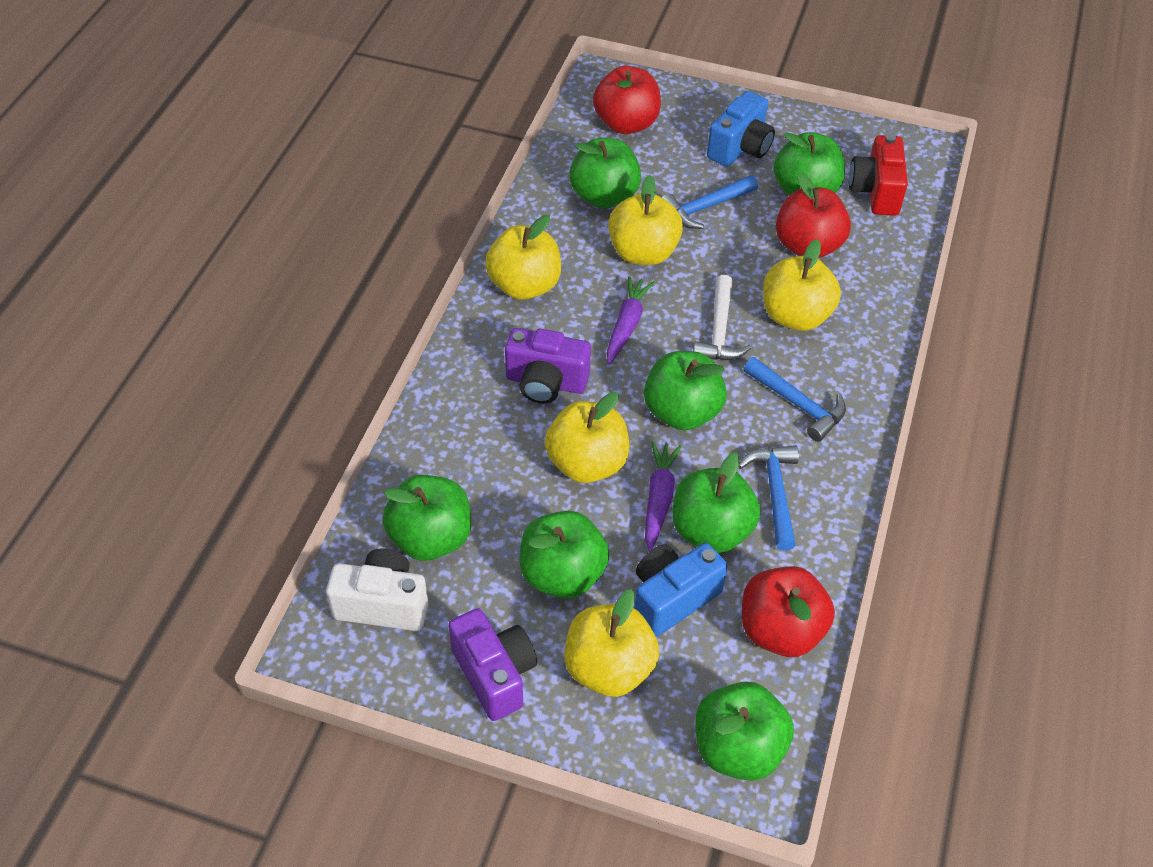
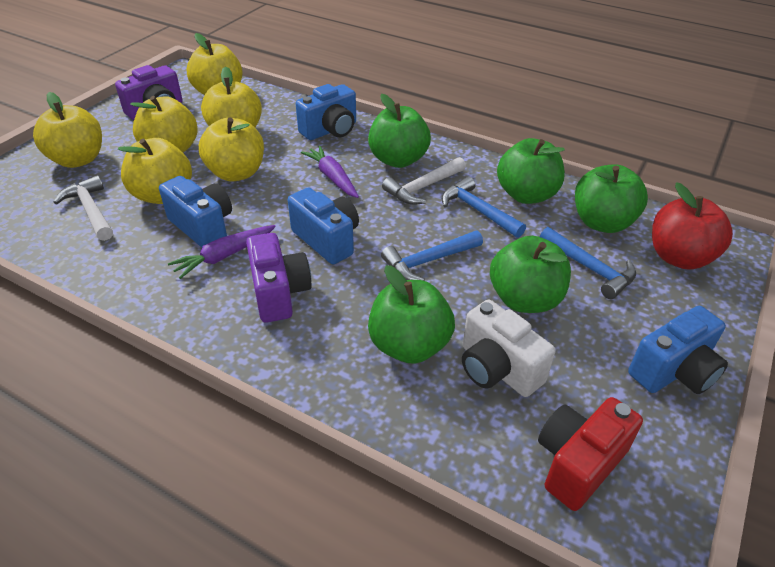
blue camera: 2 -> 4
green apple: 7 -> 5
red apple: 3 -> 1
white hammer: 1 -> 2
yellow apple: 5 -> 6

